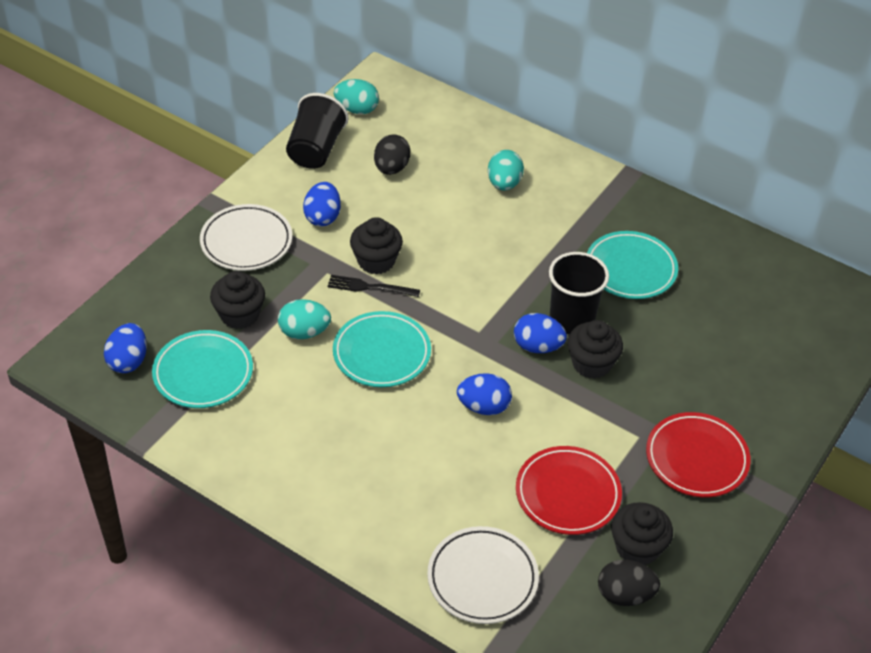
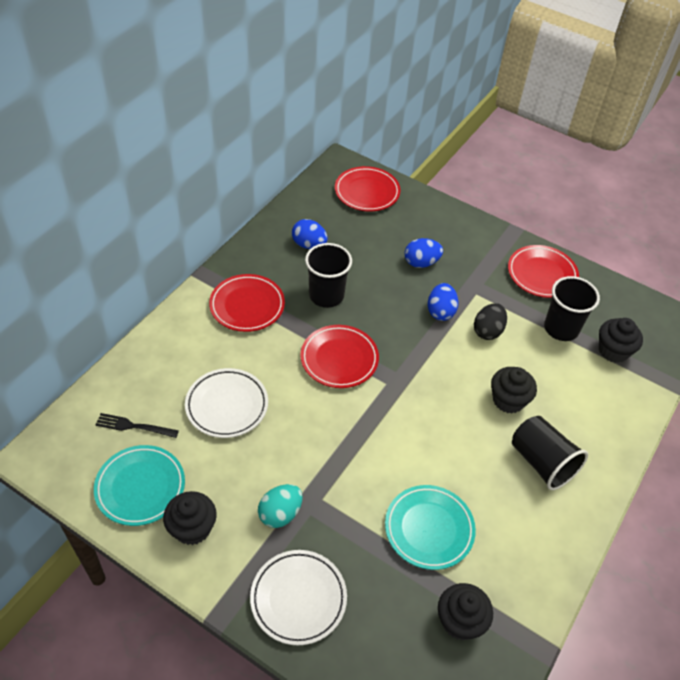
black cup: 2 -> 3
black egg: 2 -> 1
blue egg: 4 -> 3
red plate: 2 -> 4
turquoise egg: 3 -> 1
turquoise plate: 3 -> 2

